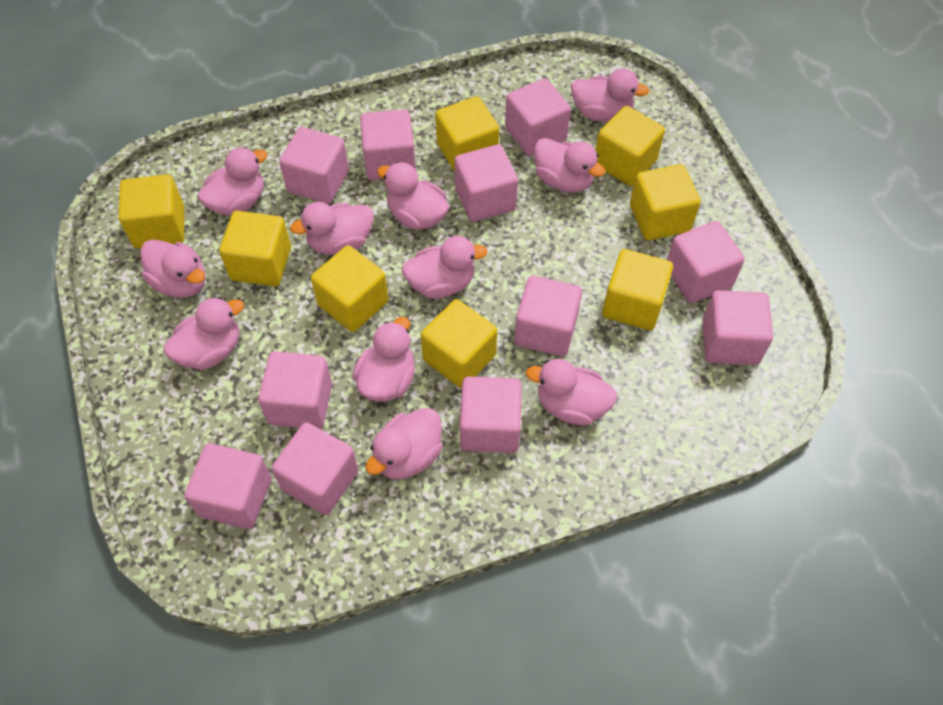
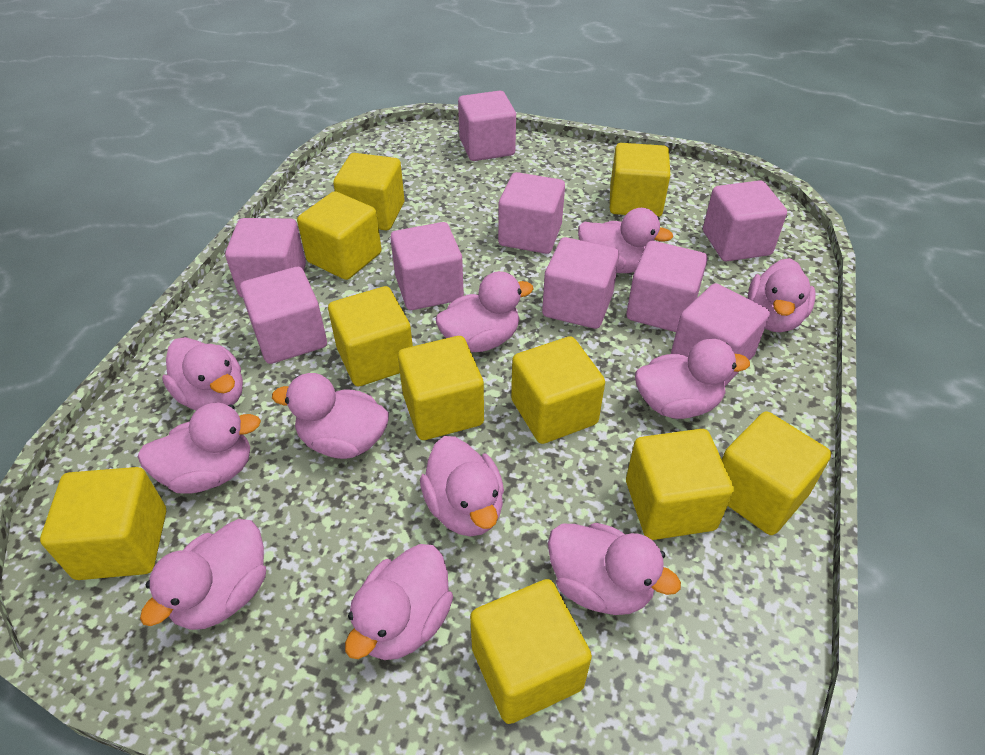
pink cube: 11 -> 9
yellow cube: 8 -> 10

